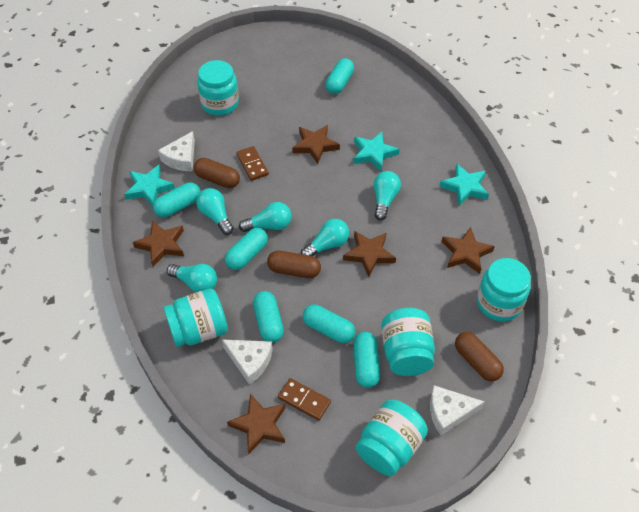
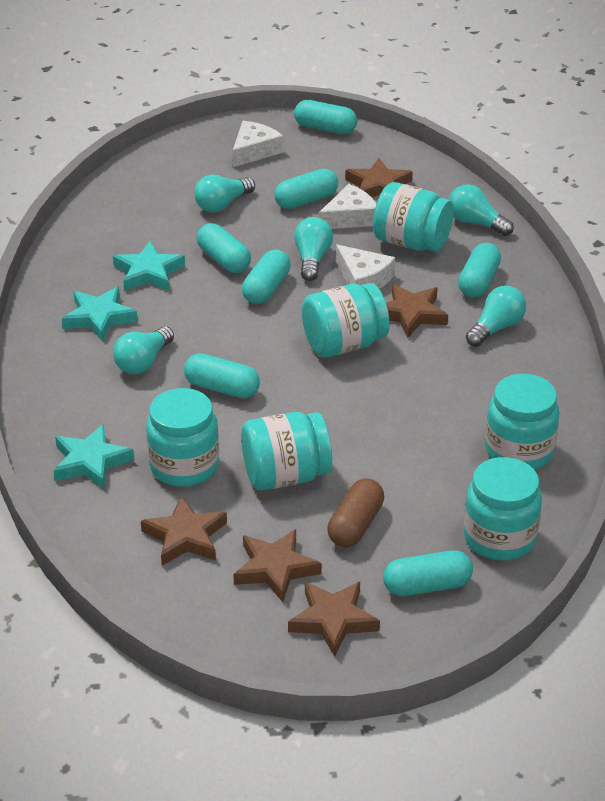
brown capsule: 3 -> 1
brown domino: 2 -> 0
turquoise capsule: 6 -> 7
turquoise jar: 5 -> 6

